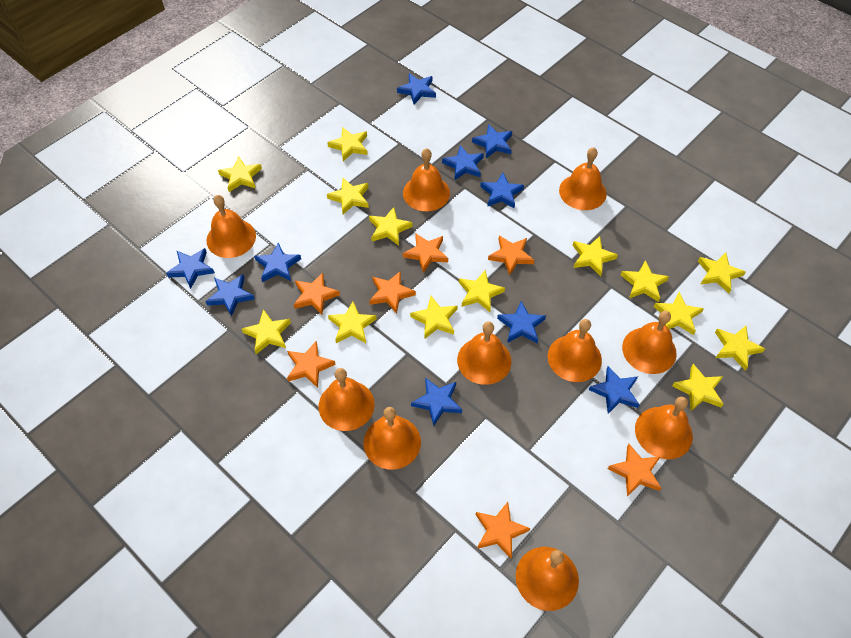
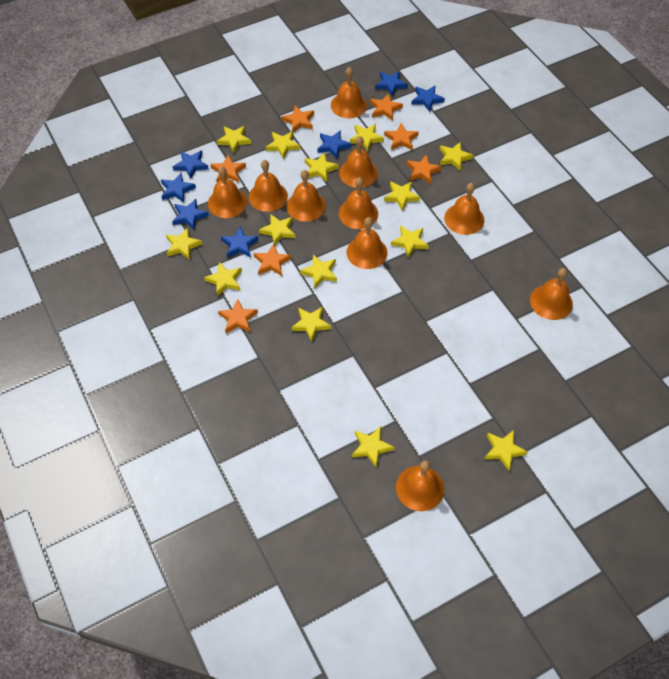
blue star: 10 -> 7

